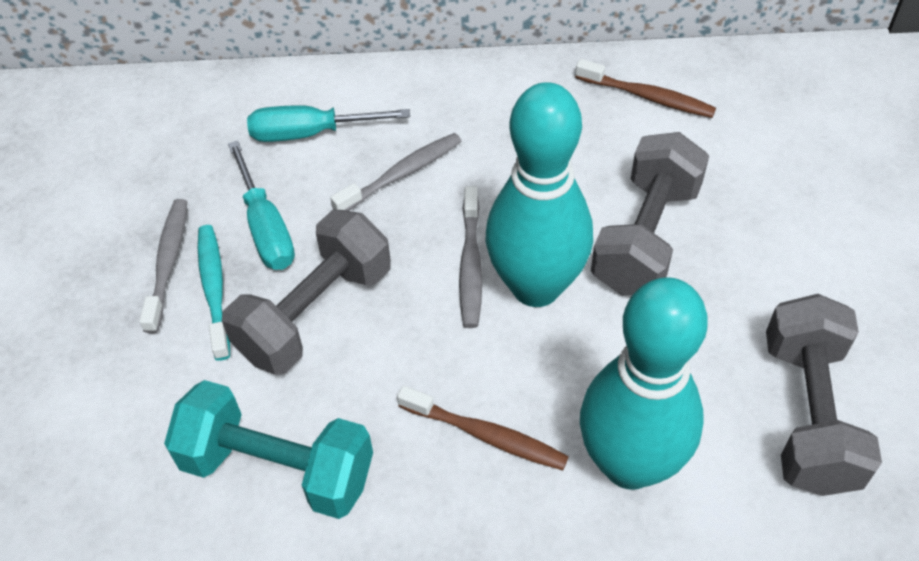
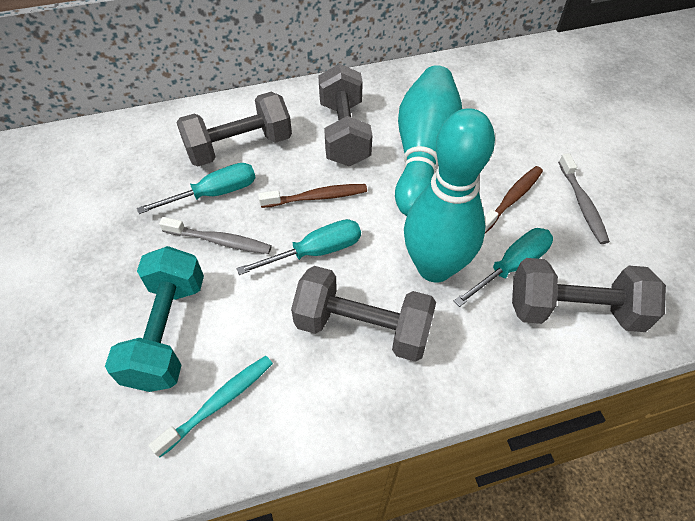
grey dumbbell: 3 -> 4
grey toothbrush: 3 -> 2
turquoise screwdriver: 2 -> 3

